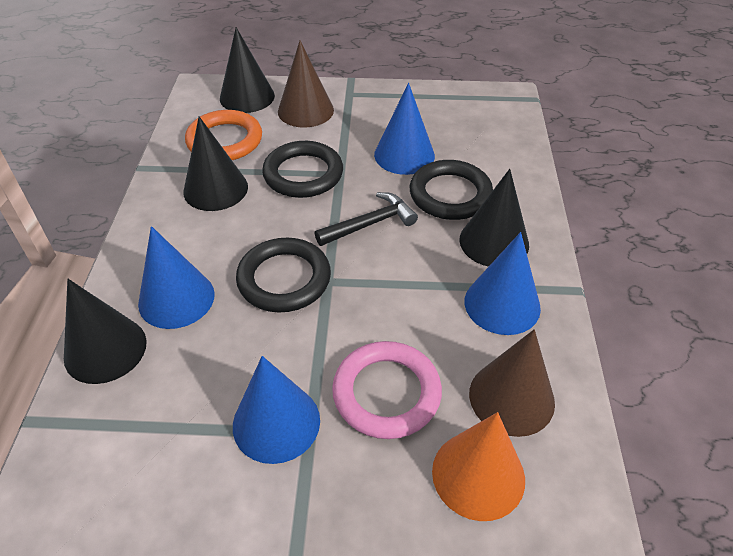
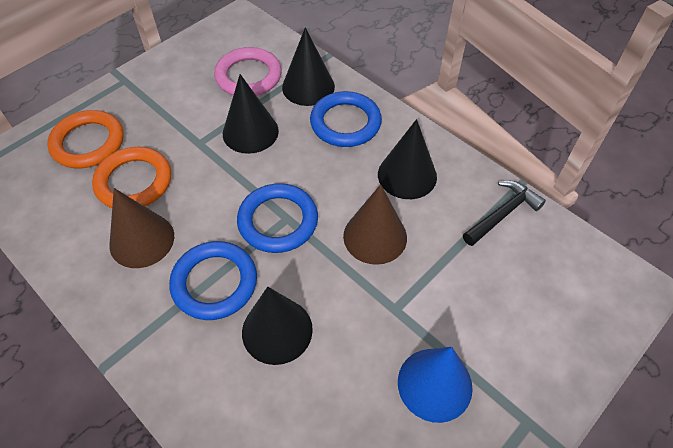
black ring: 3 -> 0
blue cone: 4 -> 1
blue ring: 0 -> 3
orange cone: 1 -> 0
orange ring: 1 -> 2

